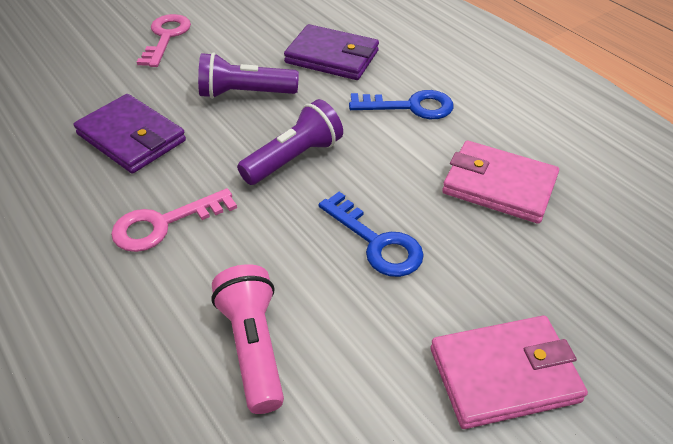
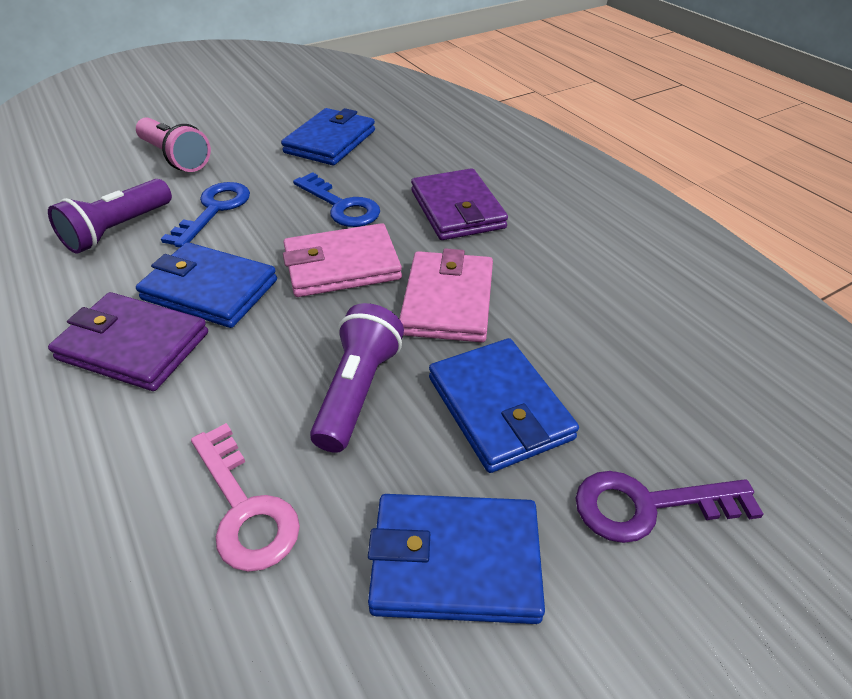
blue wallet: 0 -> 4
pink key: 2 -> 1
purple key: 0 -> 1

